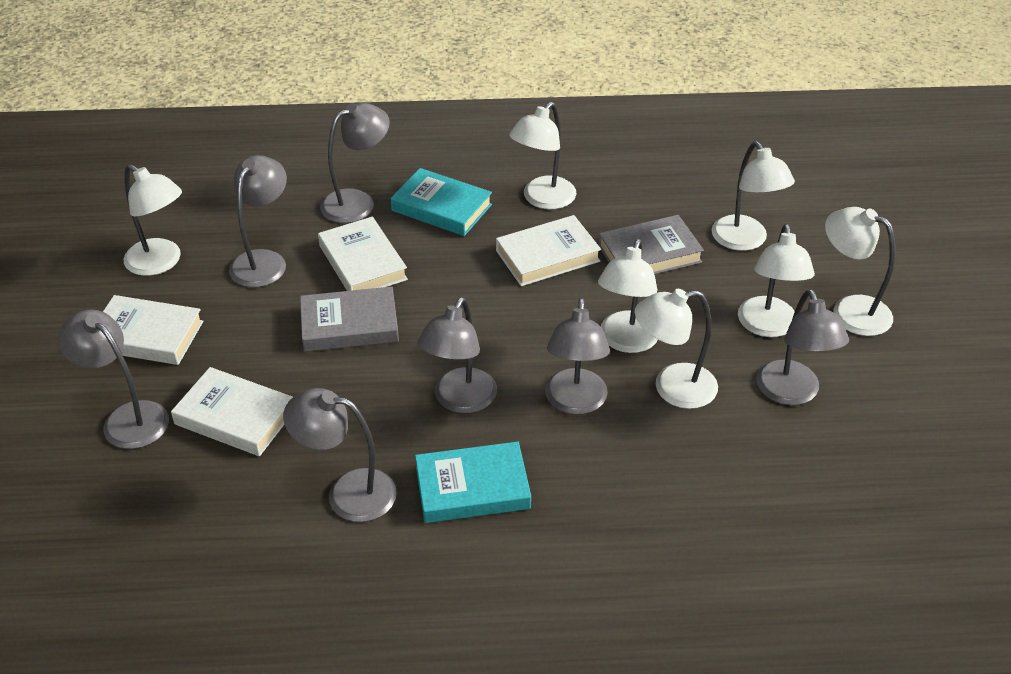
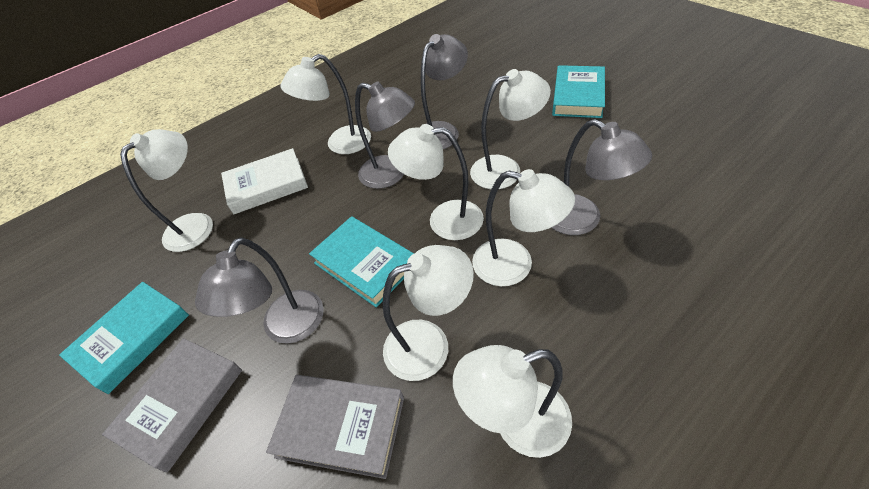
grey lamp: 7 -> 4
turquoise book: 2 -> 3
white book: 4 -> 1

